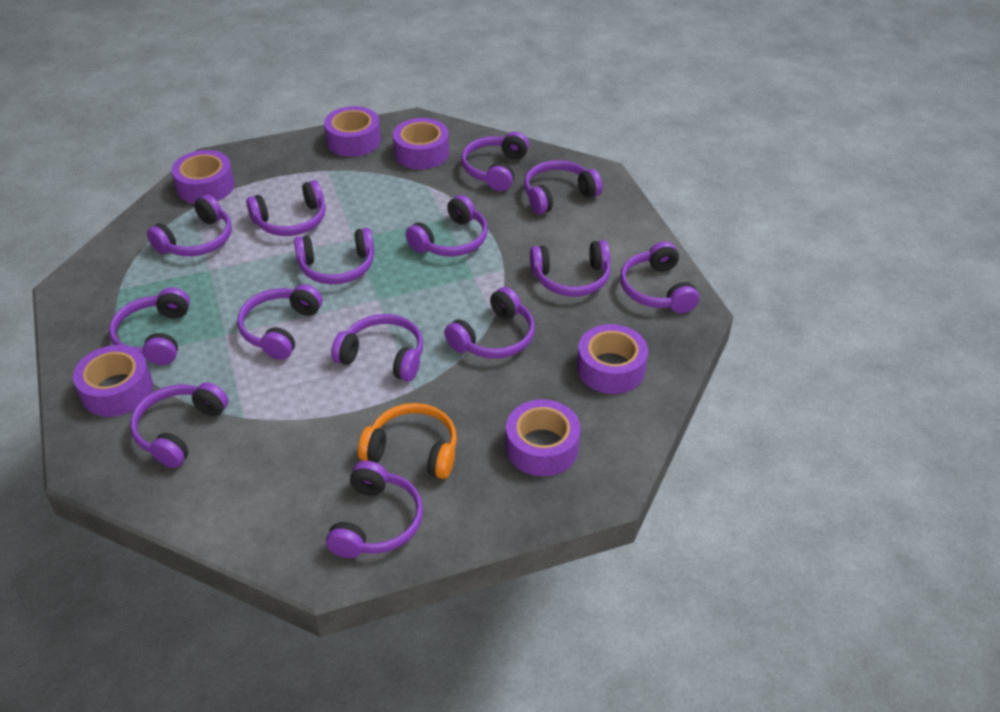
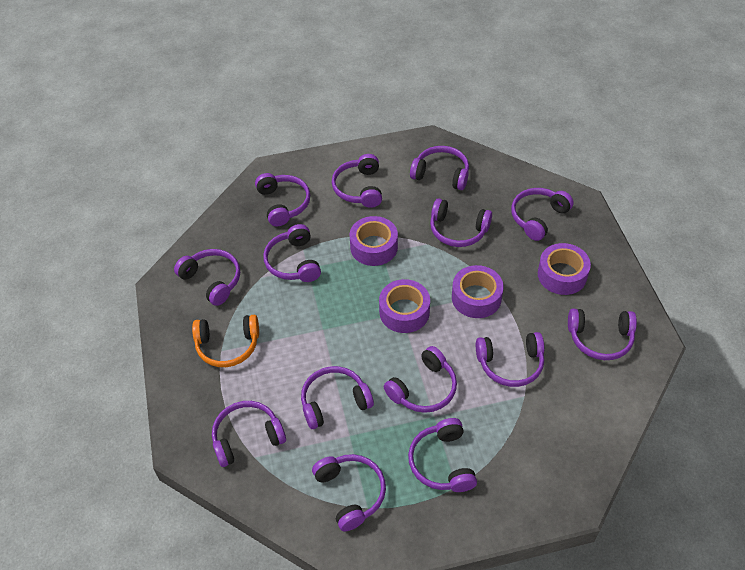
purple tape: 6 -> 4

